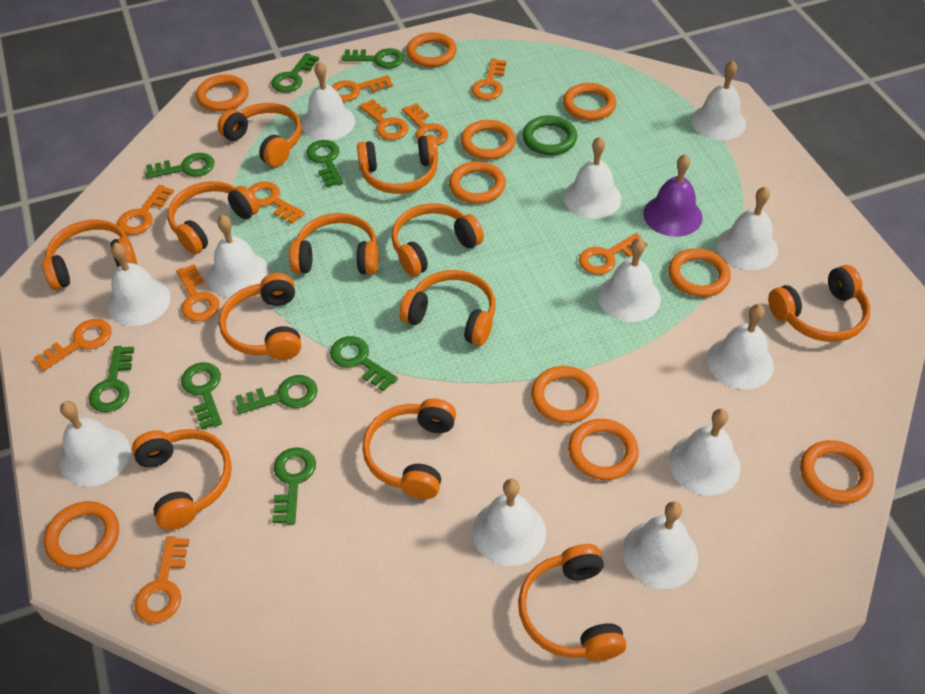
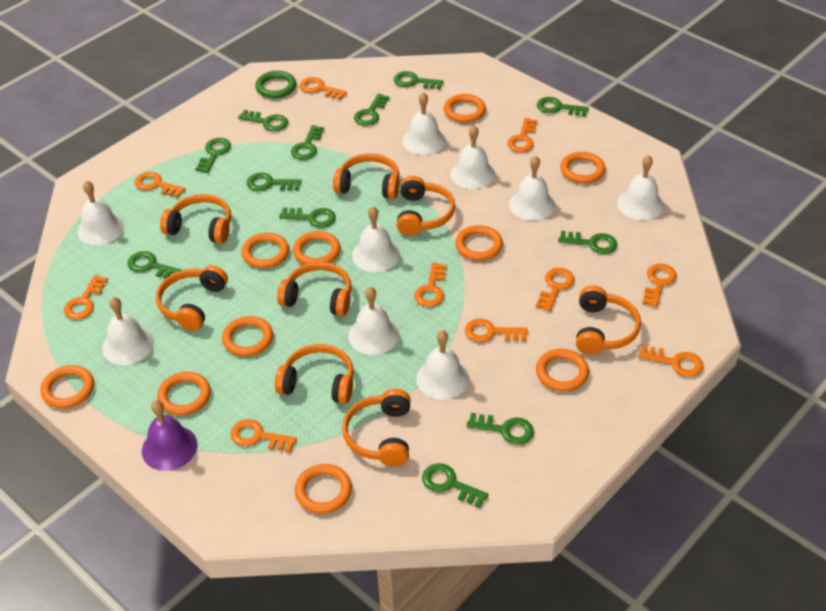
green key: 9 -> 12
orange headphones: 12 -> 8
white bell: 12 -> 9

